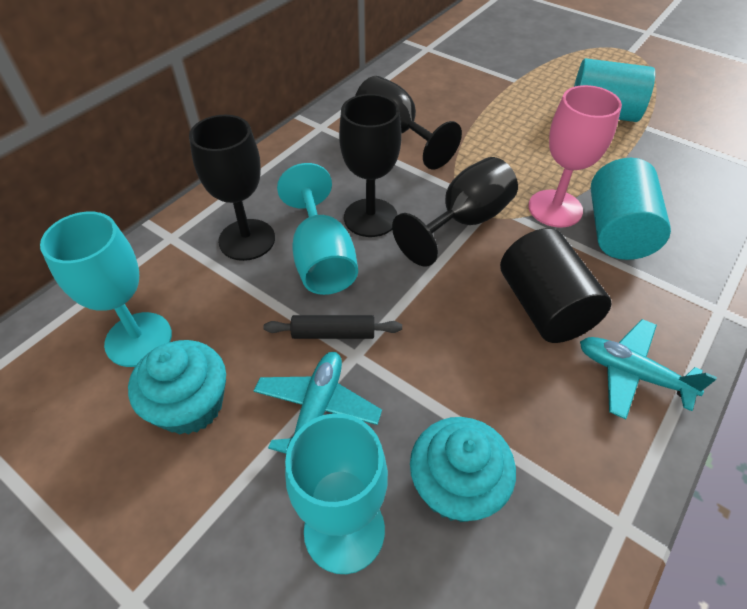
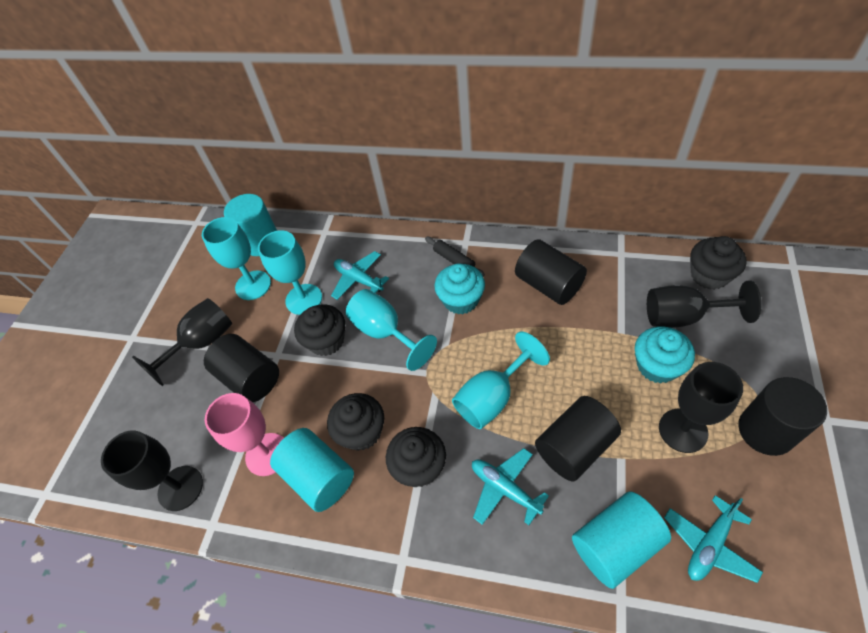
black cupcake: 0 -> 4
black cylinder: 1 -> 4
turquoise cylinder: 2 -> 3
turquoise goblet: 3 -> 4
turquoise plane: 2 -> 3

